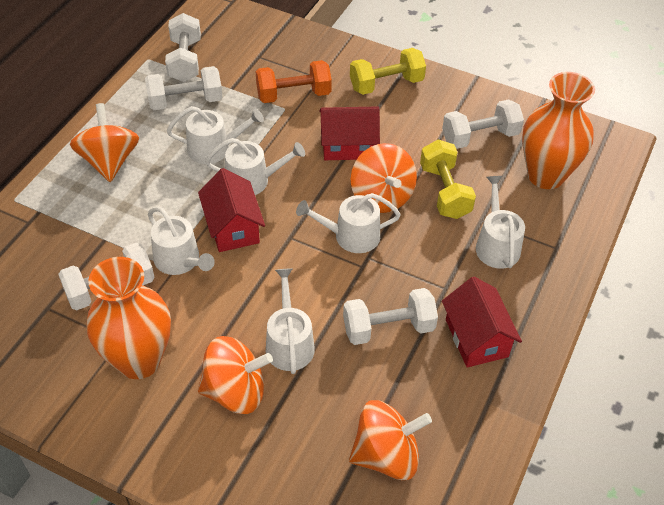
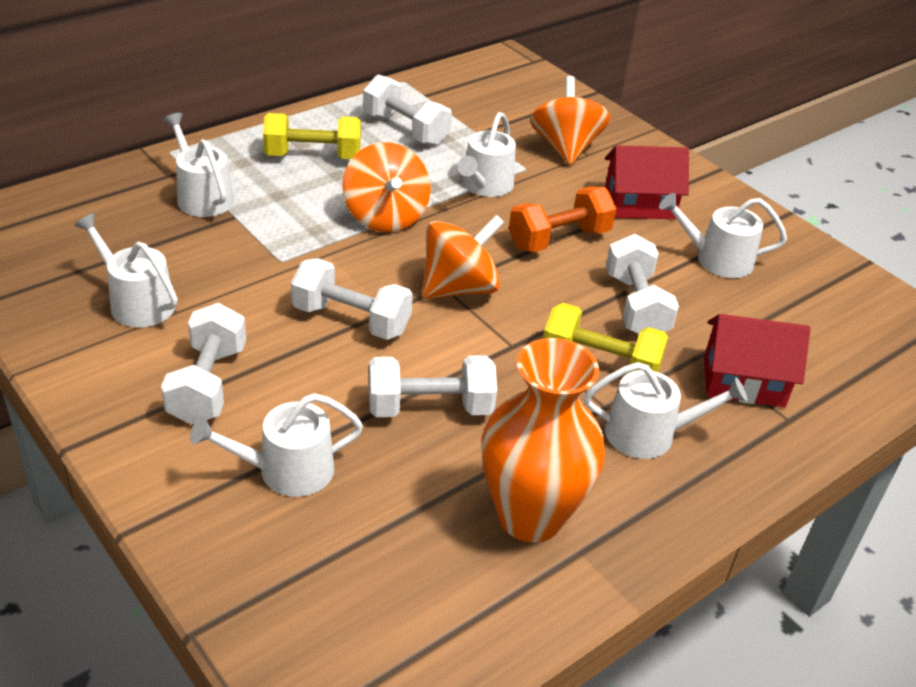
orange spinning top: 4 -> 3
orange vase: 2 -> 1
red house: 3 -> 2

